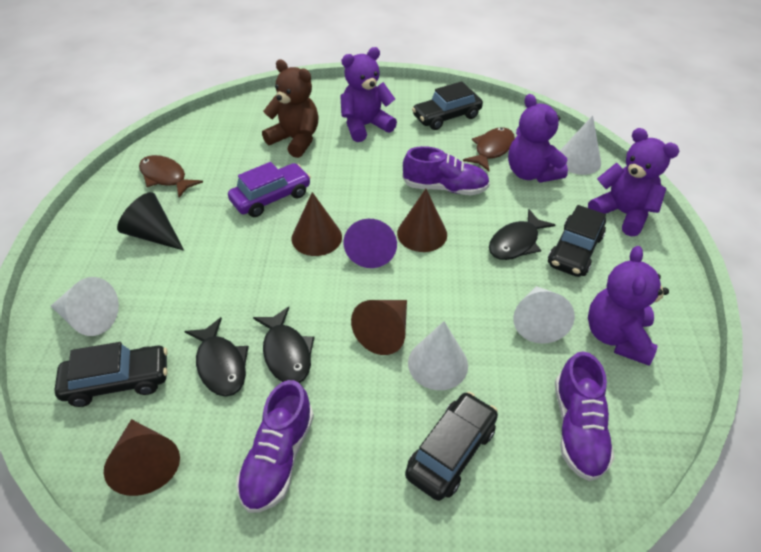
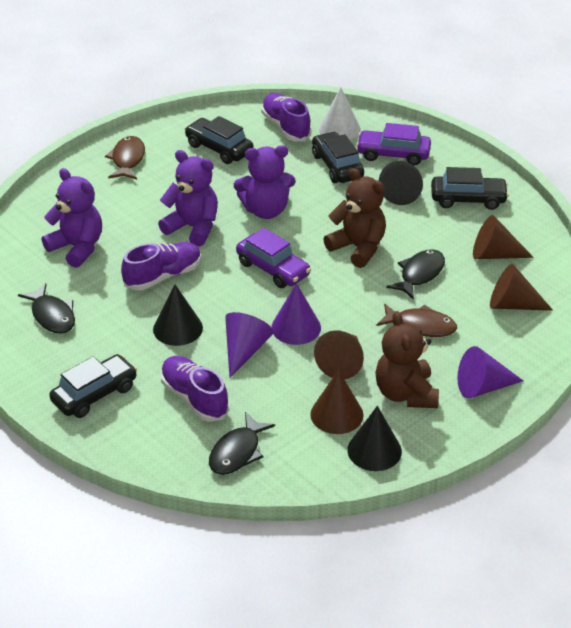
black cone: 1 -> 3
brown teddy bear: 1 -> 2
purple car: 1 -> 2
purple cone: 1 -> 3
purple teddy bear: 4 -> 3
white cone: 4 -> 1

